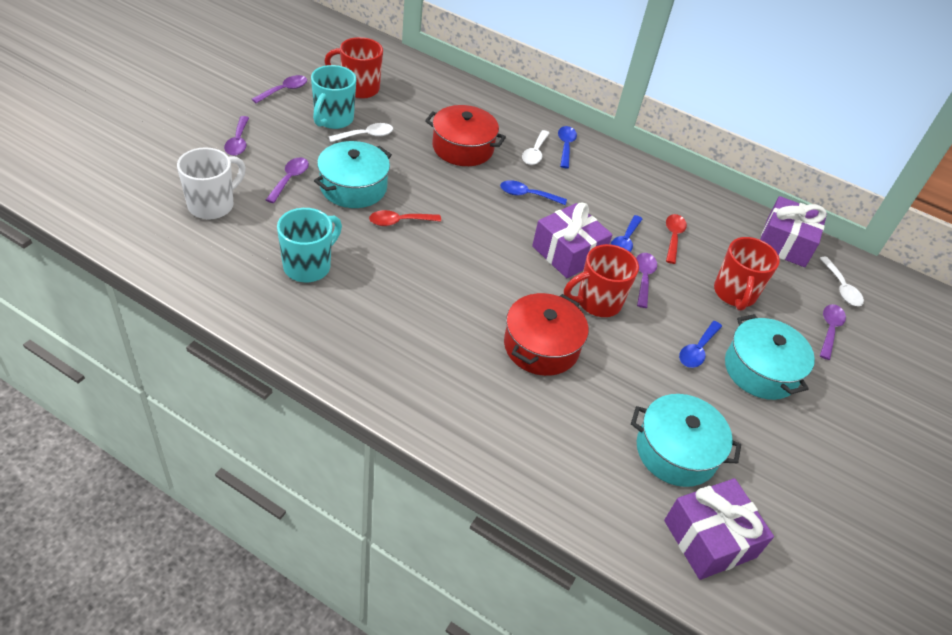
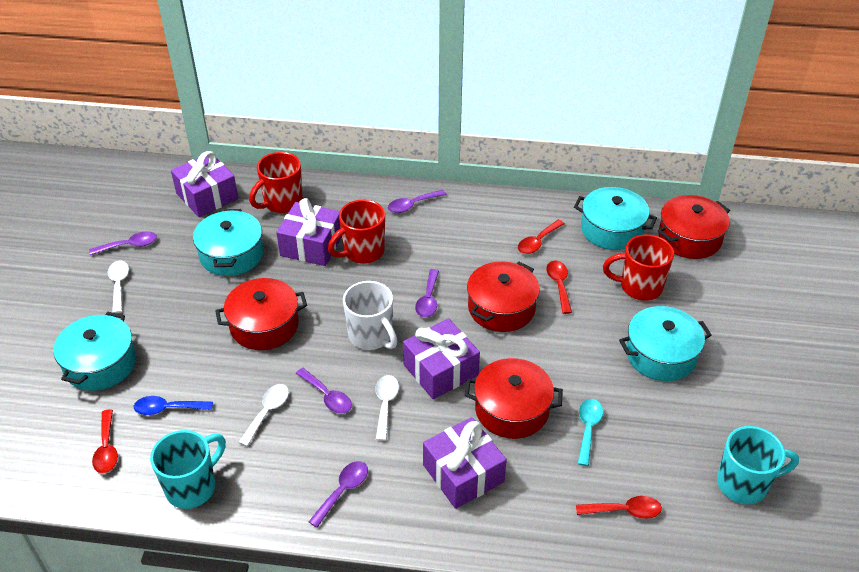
blue spoon: 4 -> 1
purple gift: 3 -> 4
red pot: 2 -> 4
red spoon: 2 -> 4
turquoise pot: 3 -> 4
turquoise spoon: 0 -> 1

